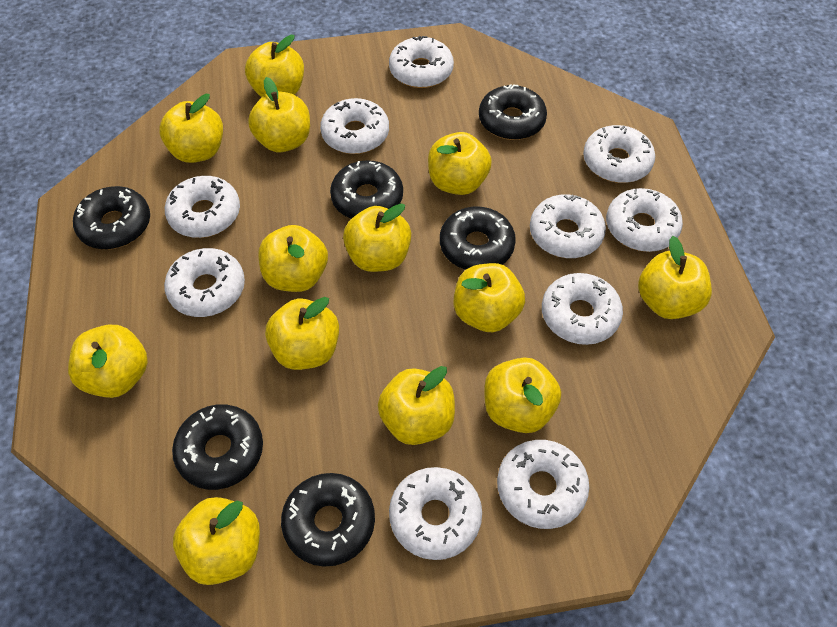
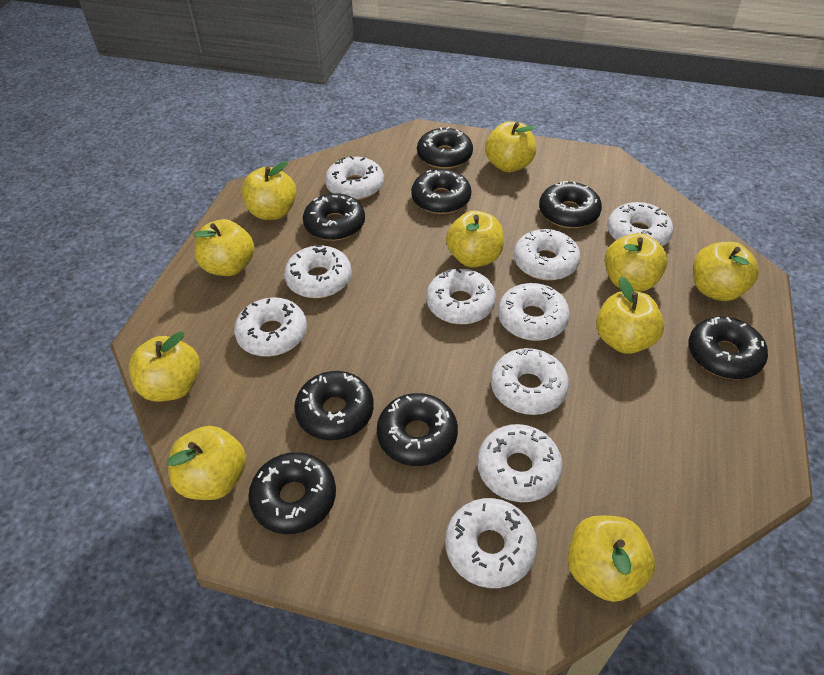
black donut: 6 -> 8
yellow apple: 13 -> 10

